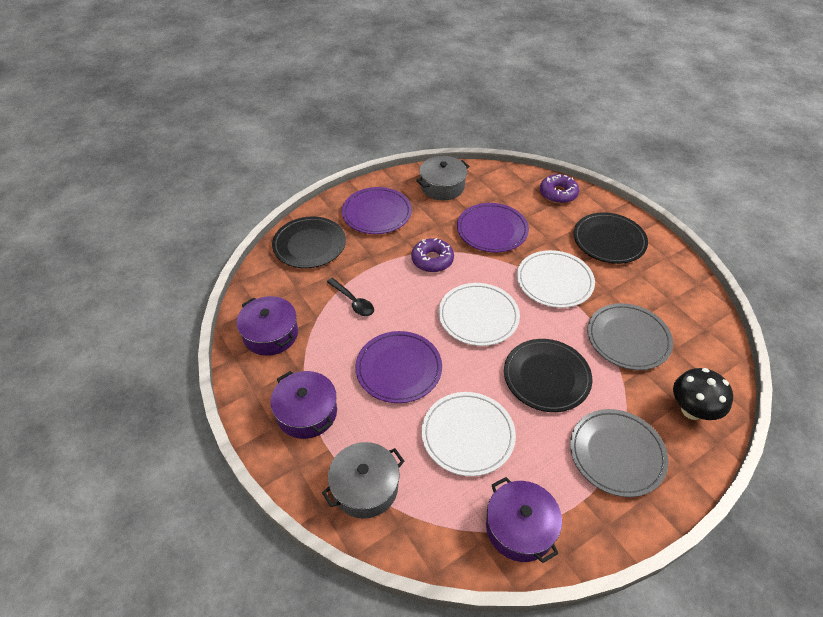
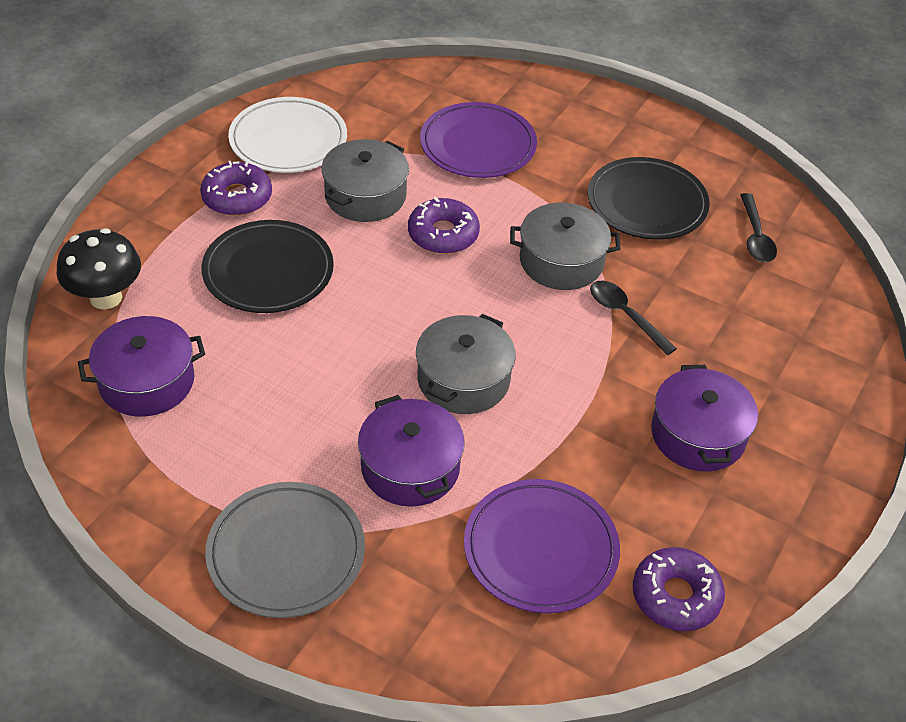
black plate: 3 -> 2
black spoon: 1 -> 2
grey plate: 2 -> 1
grey pot: 2 -> 3
purple donut: 2 -> 3
purple plate: 3 -> 2
white plate: 3 -> 1

